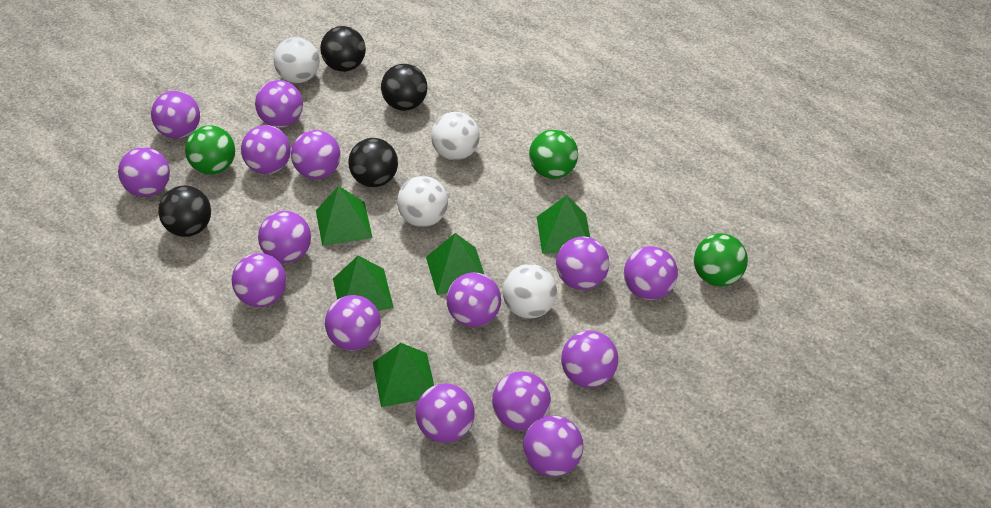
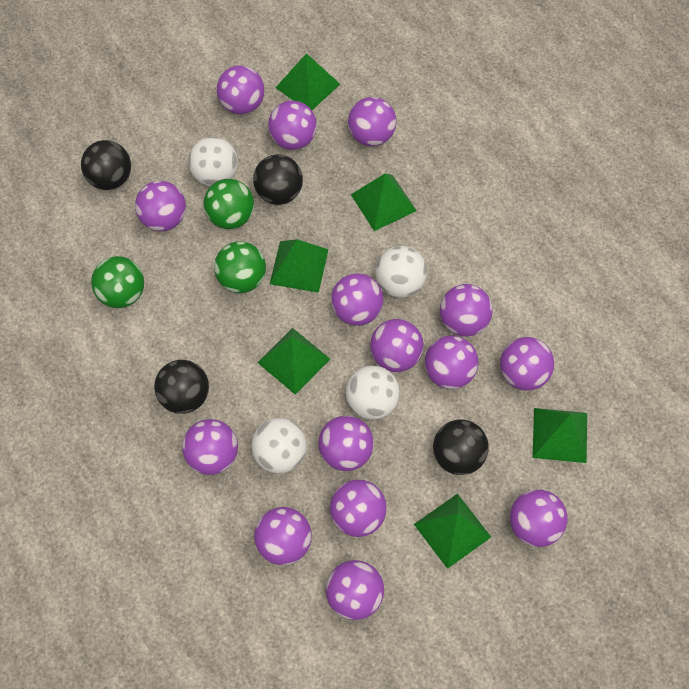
green pyramid: 5 -> 6

